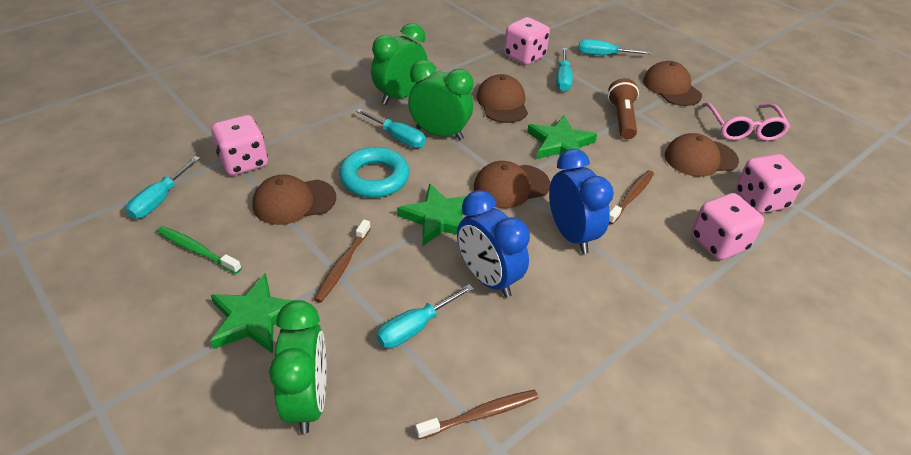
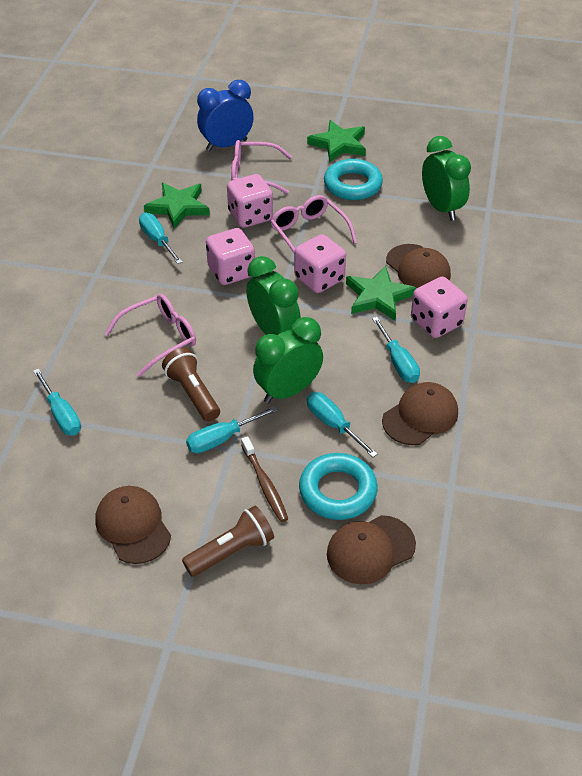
blue clock: 2 -> 1
brown cap: 5 -> 4
brown flashlight: 1 -> 2
brown toothbrush: 3 -> 1
green toothbrush: 1 -> 0
pink glasses: 1 -> 3
turquoise ring: 1 -> 2

